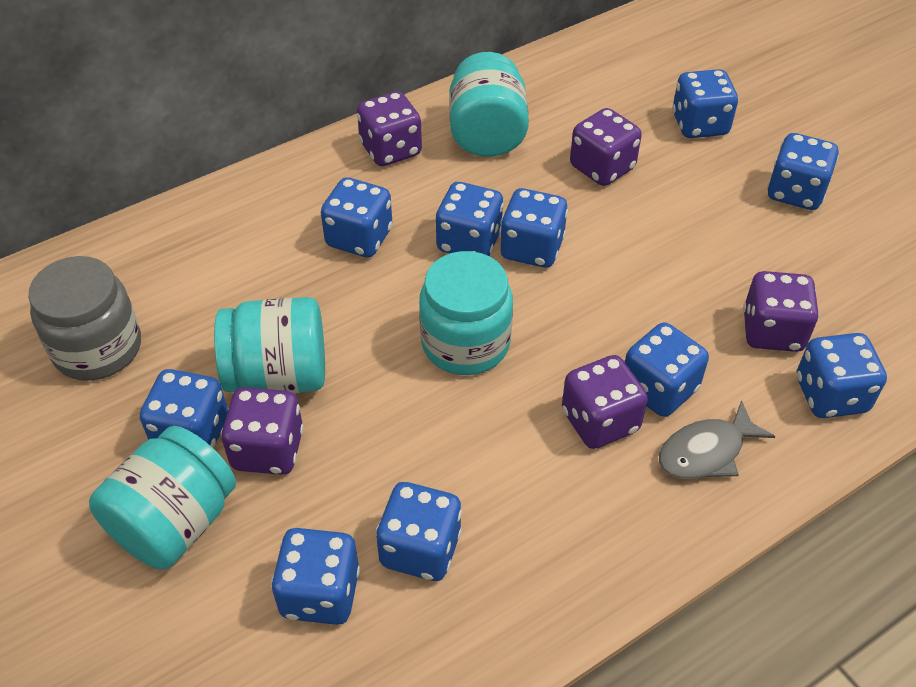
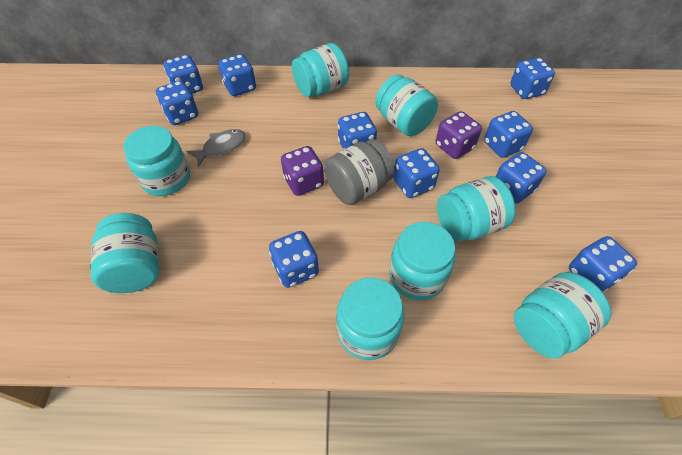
purple dice: 5 -> 2
turquoise jar: 4 -> 8

